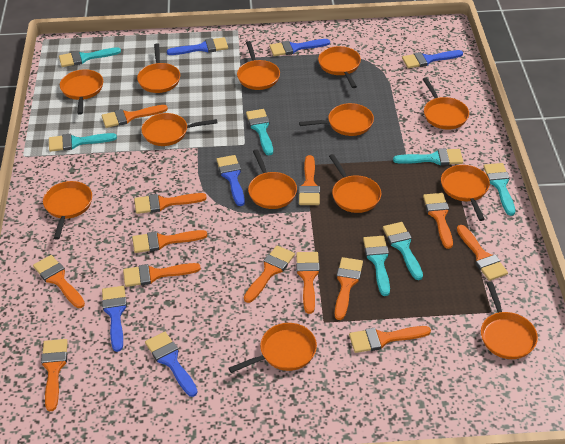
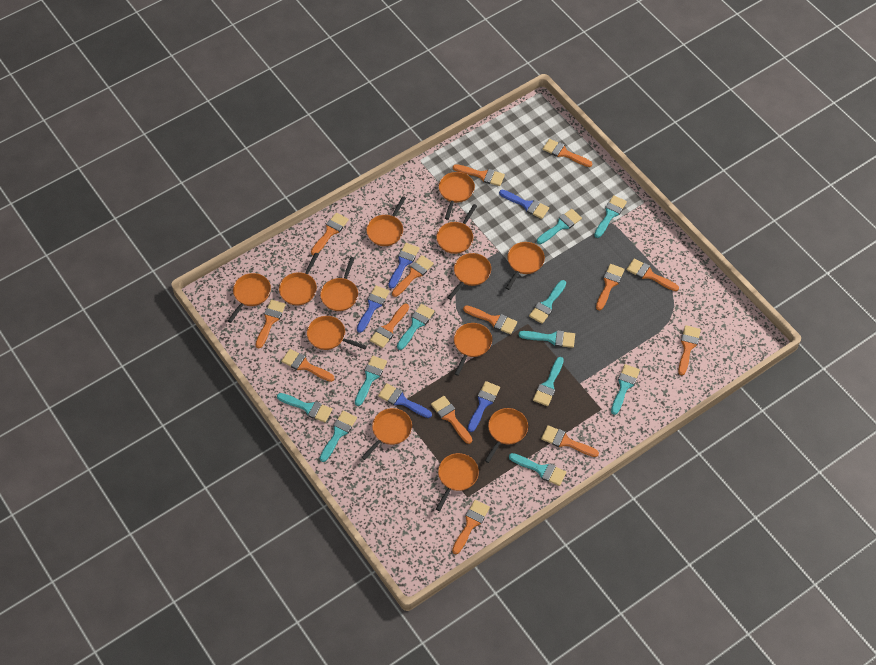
blue brush: 6 -> 5
orange brush: 13 -> 14
turquoise brush: 7 -> 11

